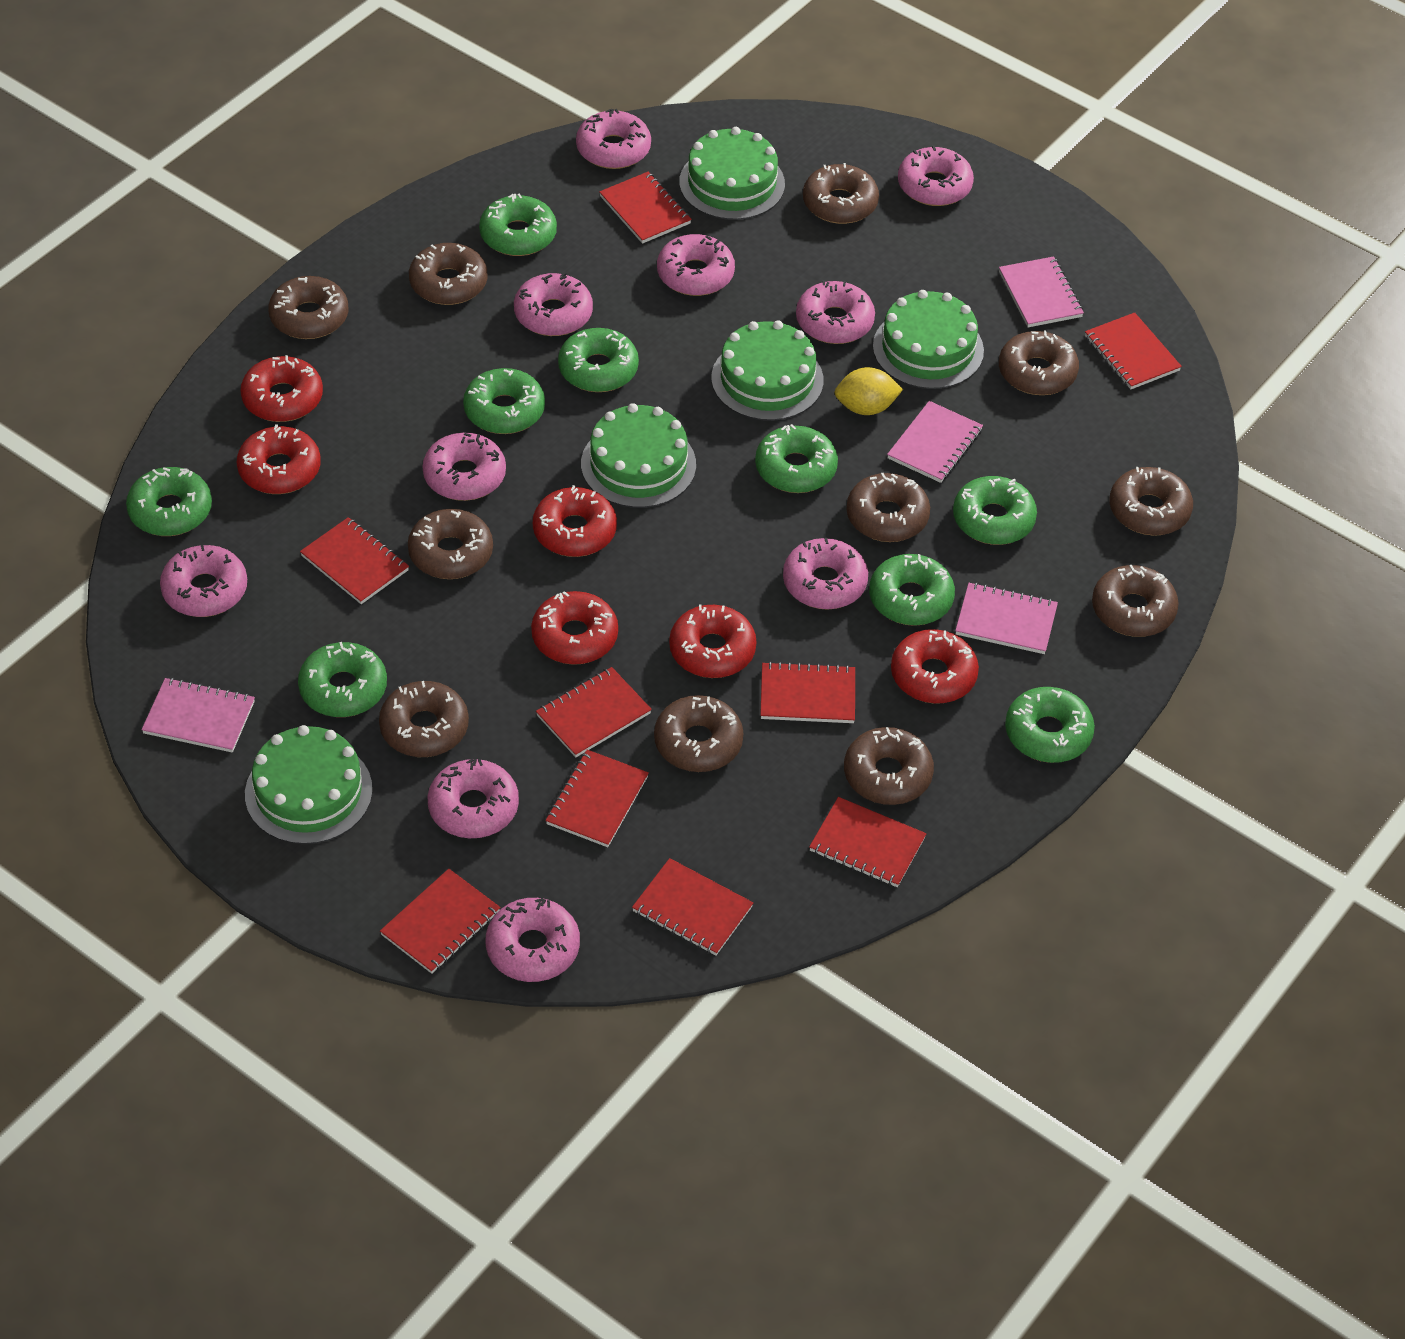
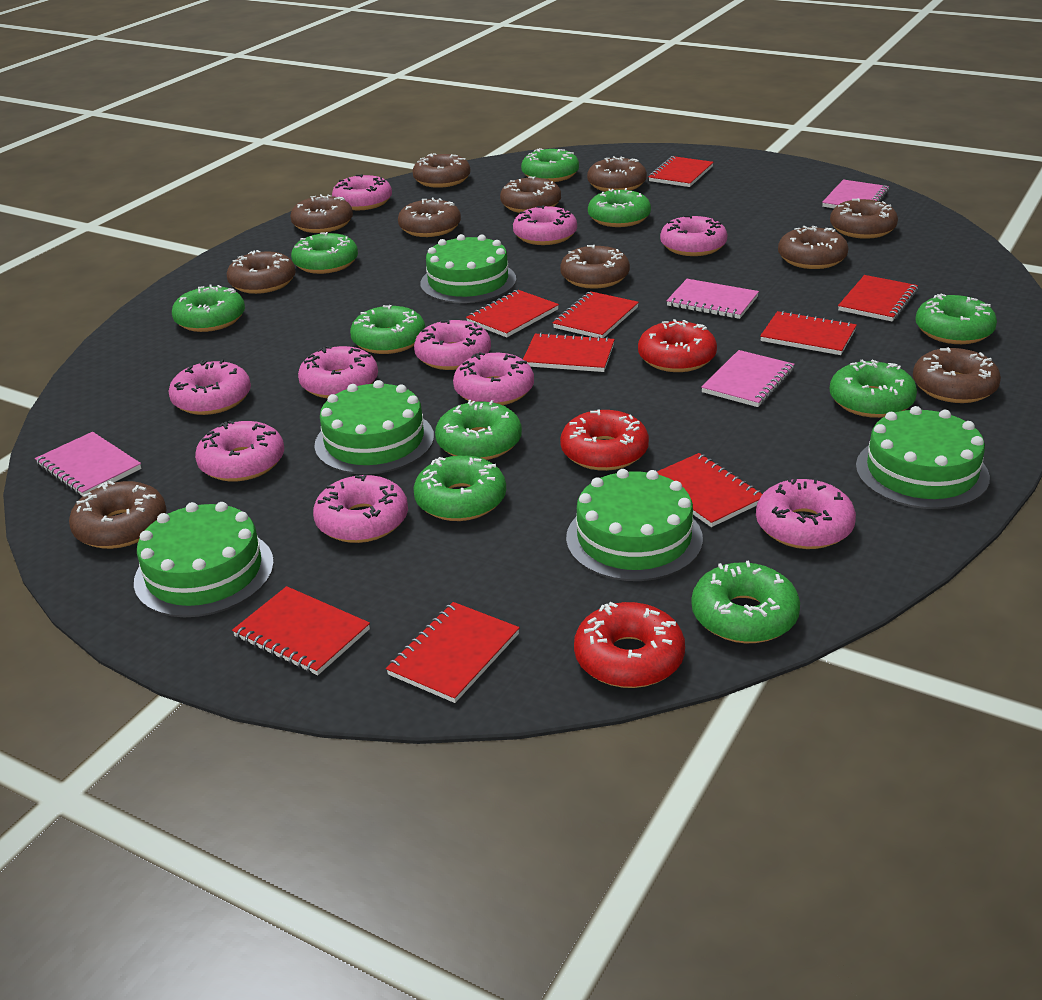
green donut: 9 -> 10
red donut: 6 -> 3
yellow lemon: 1 -> 0

